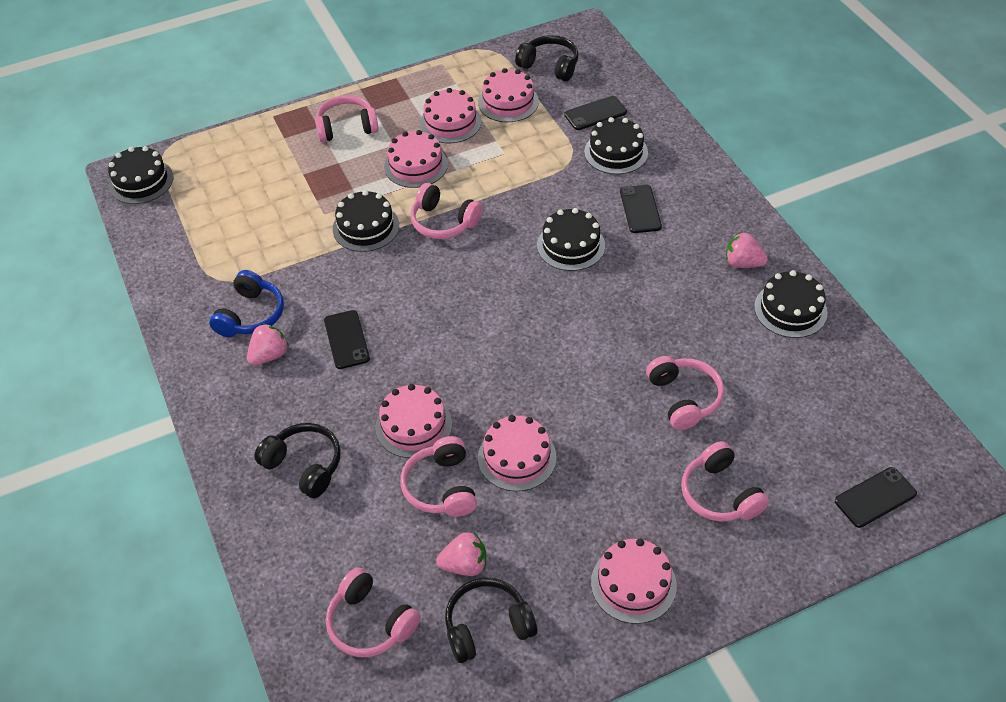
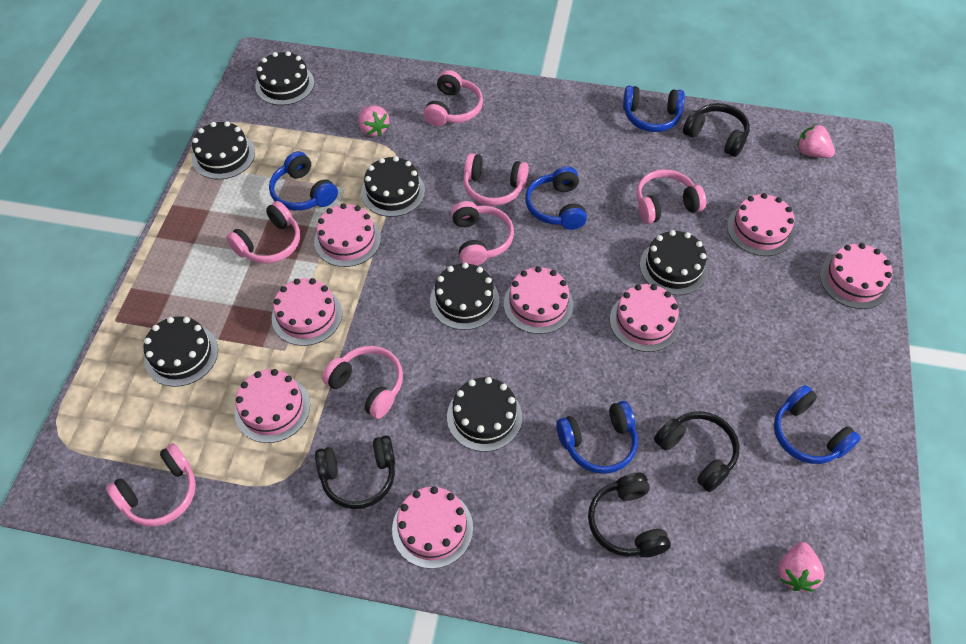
black cake: 5 -> 7
black headphones: 3 -> 4
black phone: 4 -> 0
blue headphones: 1 -> 5
pink cake: 6 -> 8
pink headphones: 6 -> 7

